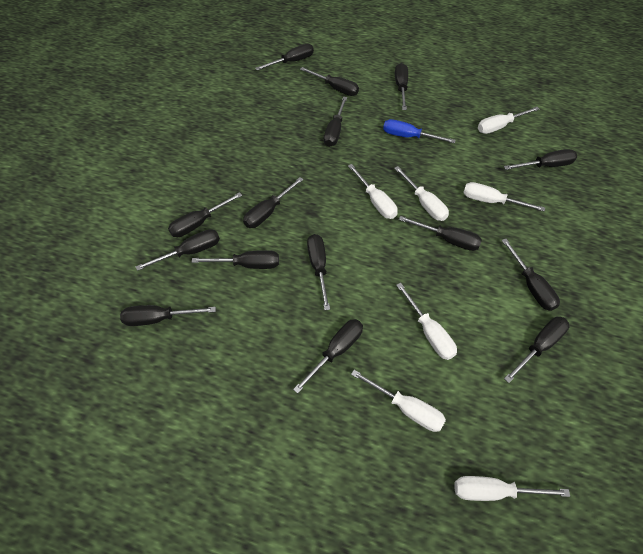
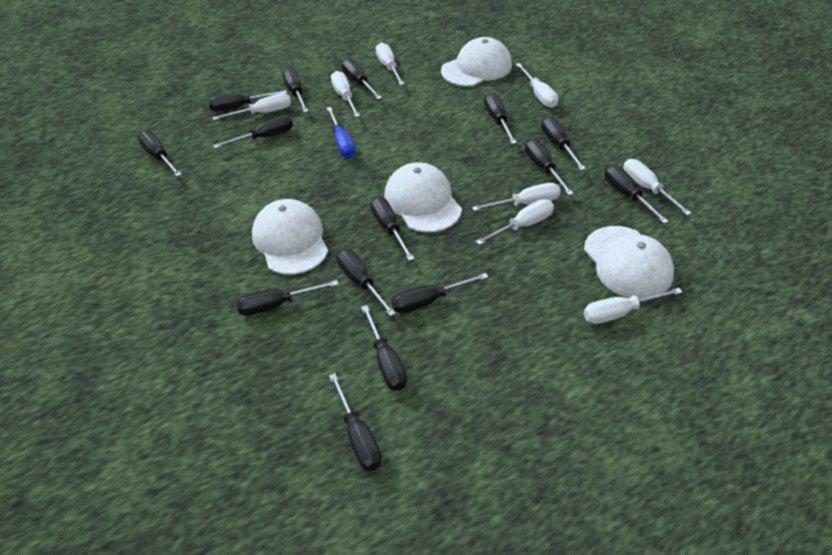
white cap: 0 -> 4
white screwdriver: 7 -> 8

